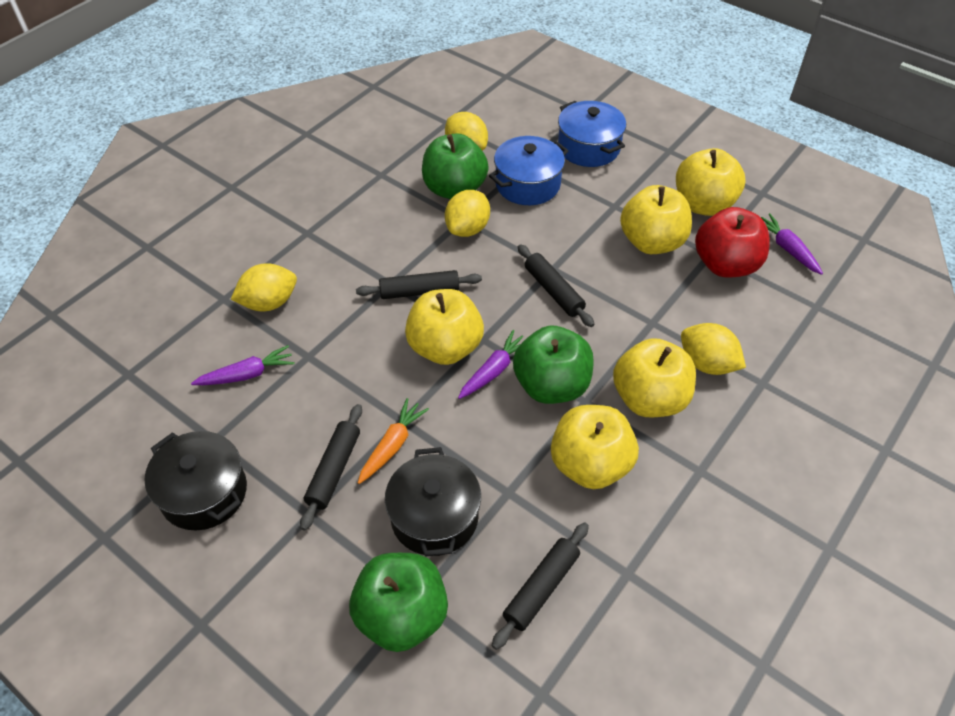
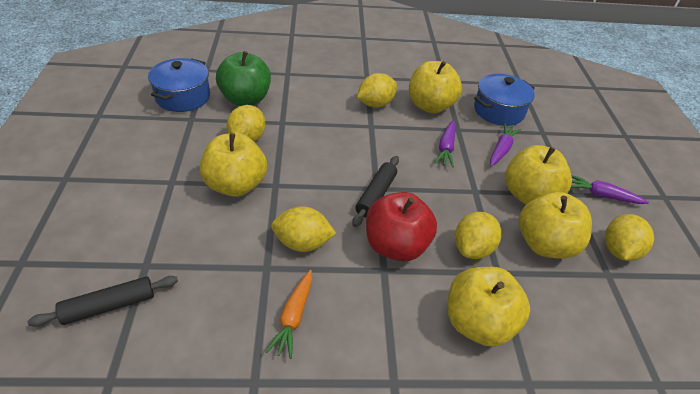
black pot: 2 -> 0
black rolling pin: 4 -> 2
green apple: 3 -> 1
yellow lemon: 4 -> 5

